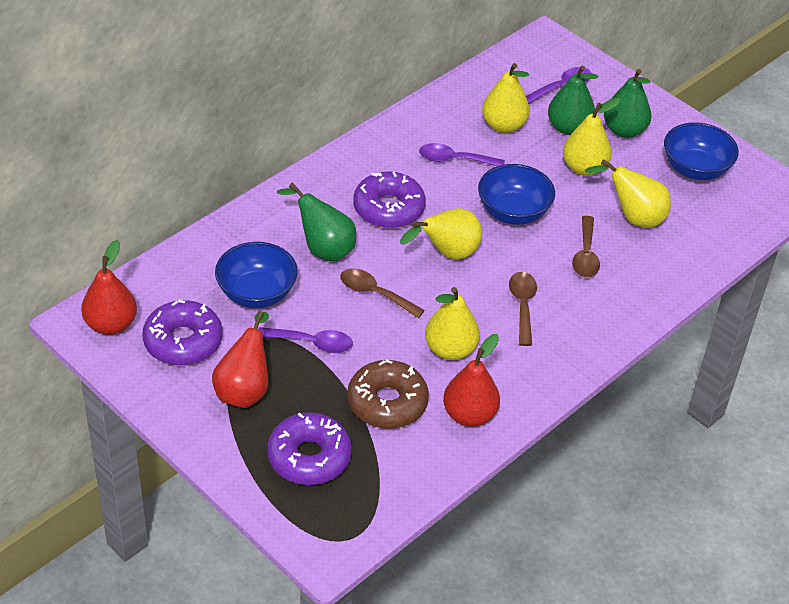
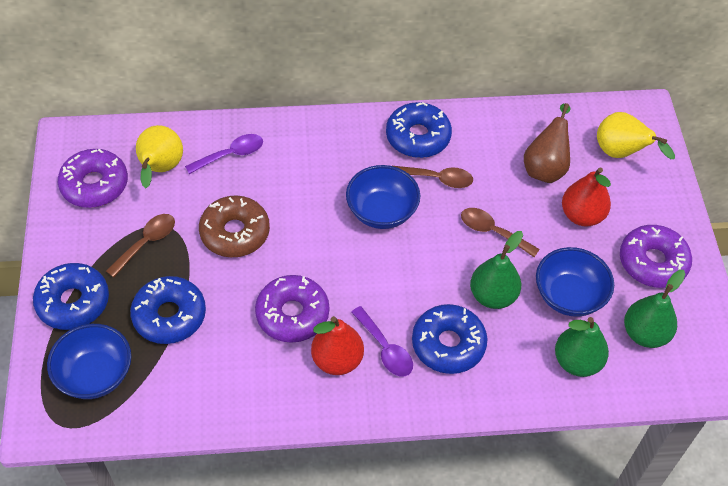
blue donut: 0 -> 4
brown pear: 0 -> 1
purple spoon: 3 -> 2
red pear: 3 -> 2
yellow pear: 5 -> 2

